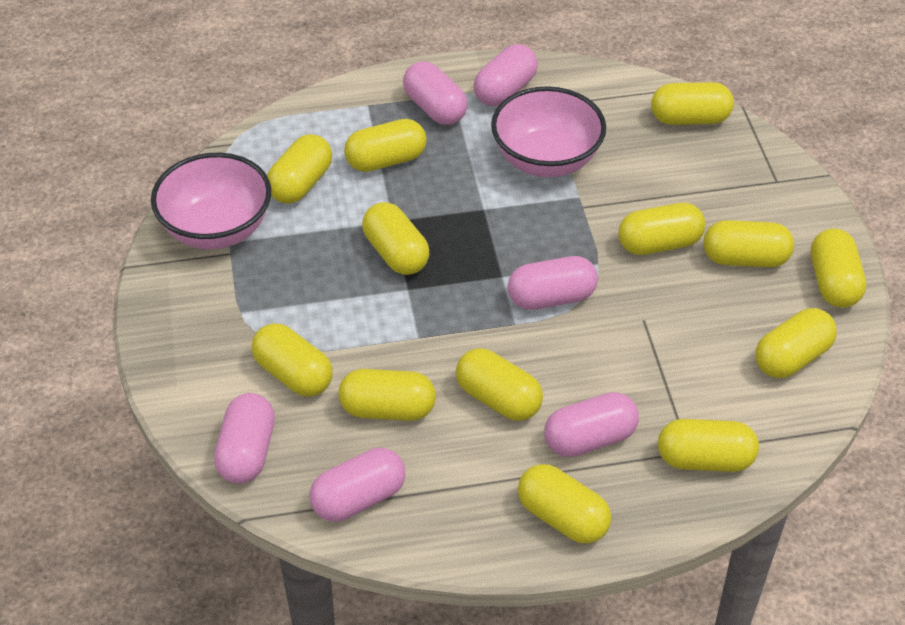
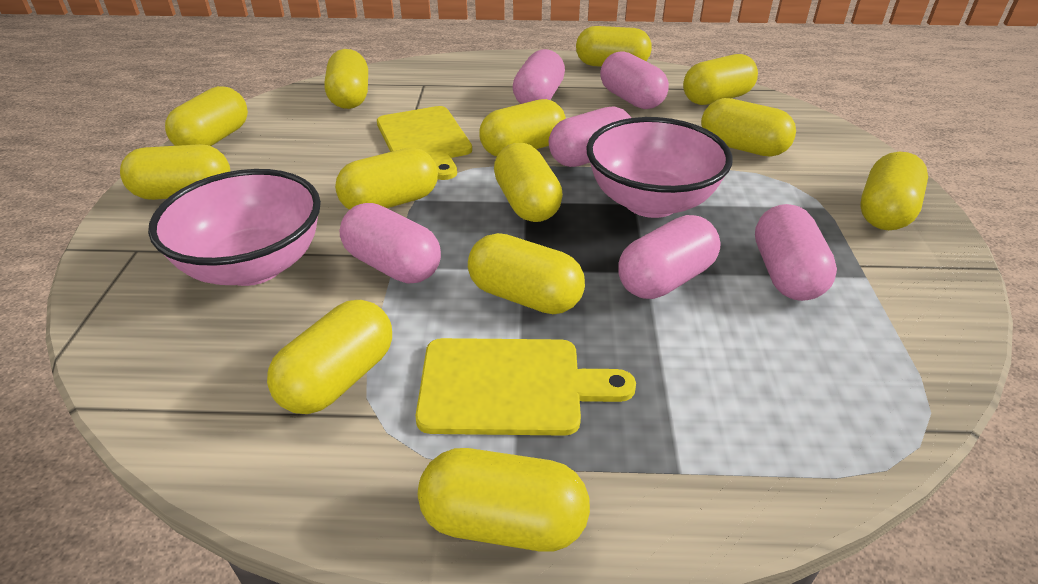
yellow cutting board: 0 -> 2

